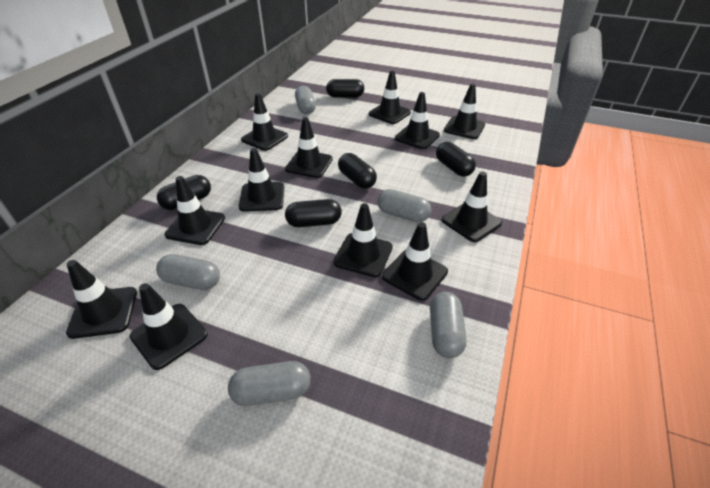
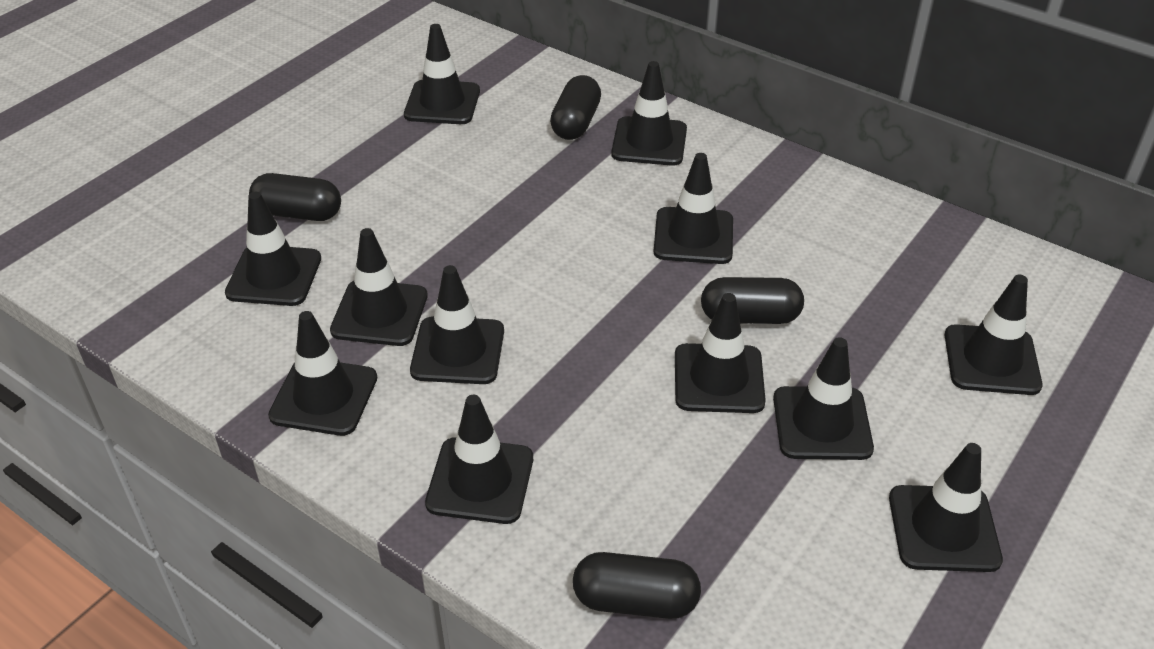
black capsule: 5 -> 4
grey capsule: 5 -> 0

